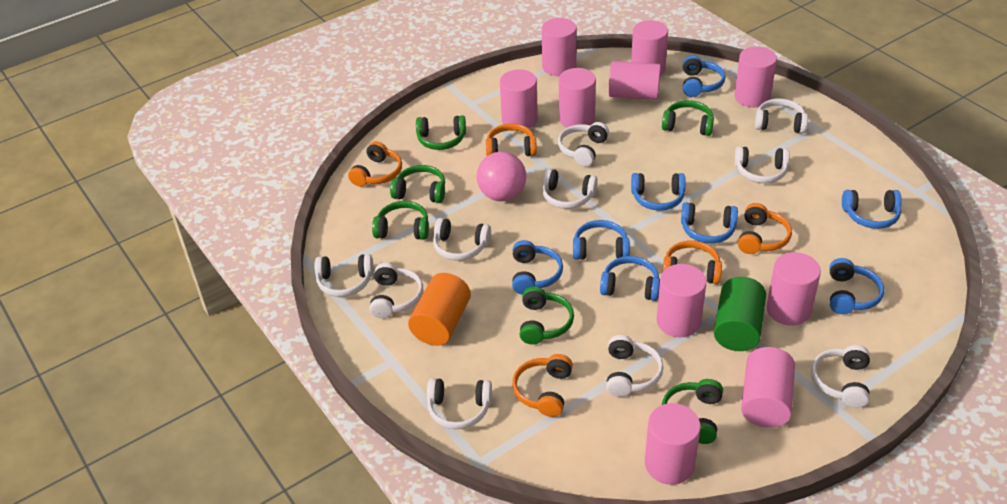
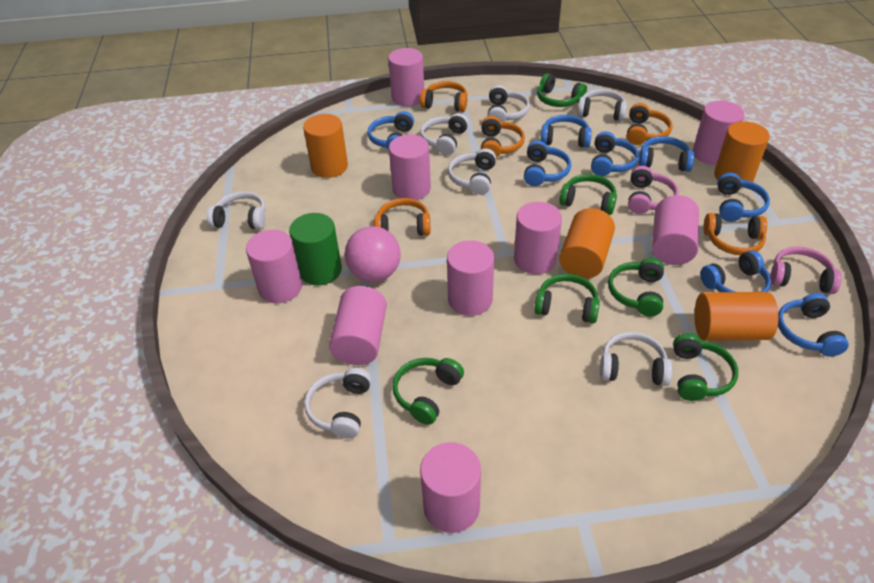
orange cylinder: 1 -> 4
pink cylinder: 10 -> 9
pink headphones: 0 -> 2
white headphones: 10 -> 7

